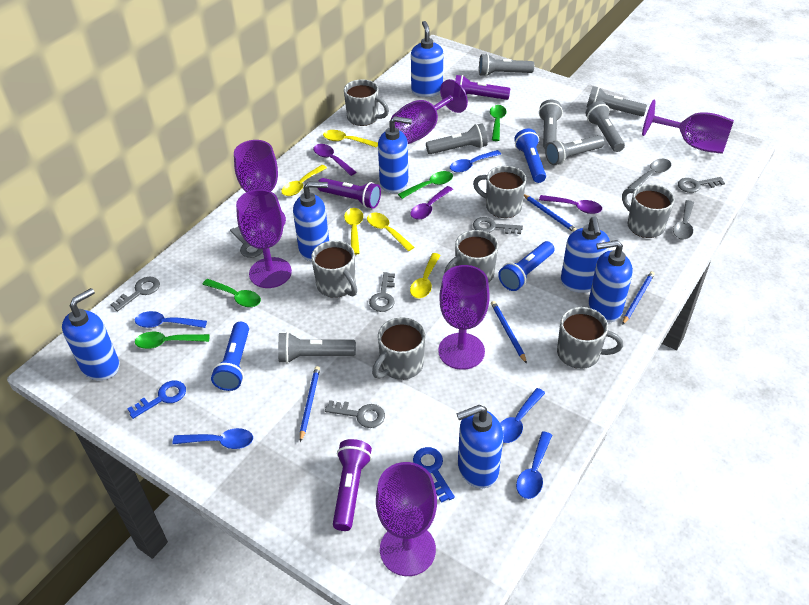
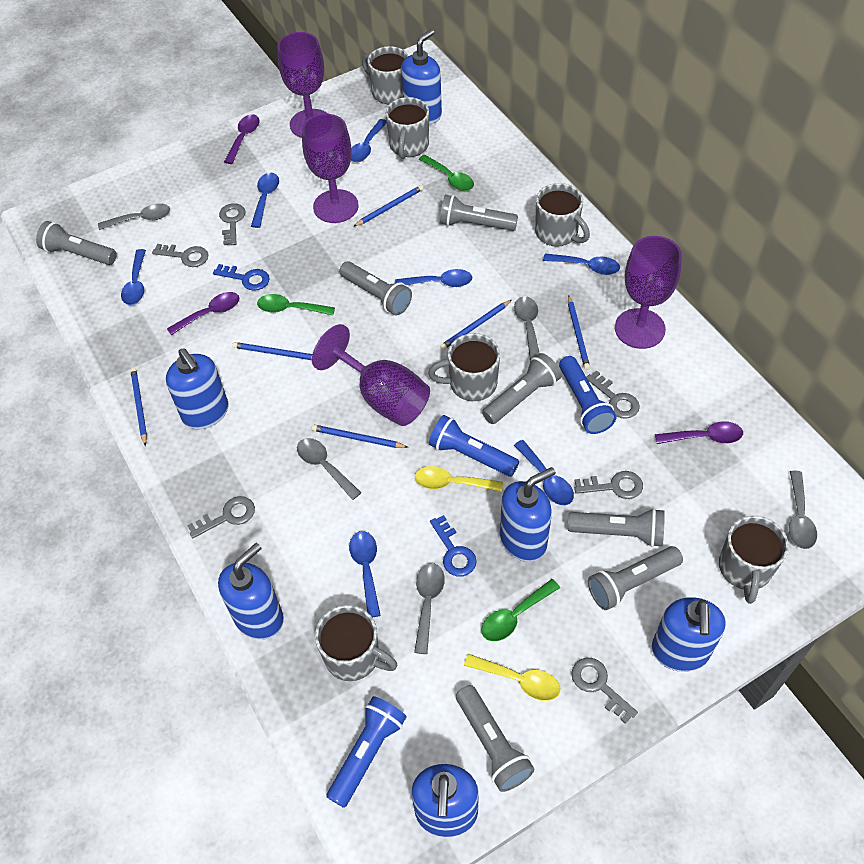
blue pencil: 4 -> 6
blue soap dispenser: 7 -> 6
blue spoon: 5 -> 7
green spoon: 4 -> 3
grey mug: 7 -> 6
grey spoon: 2 -> 5
purple flashlight: 3 -> 0
purple goblet: 6 -> 4
yellow spoon: 5 -> 2

